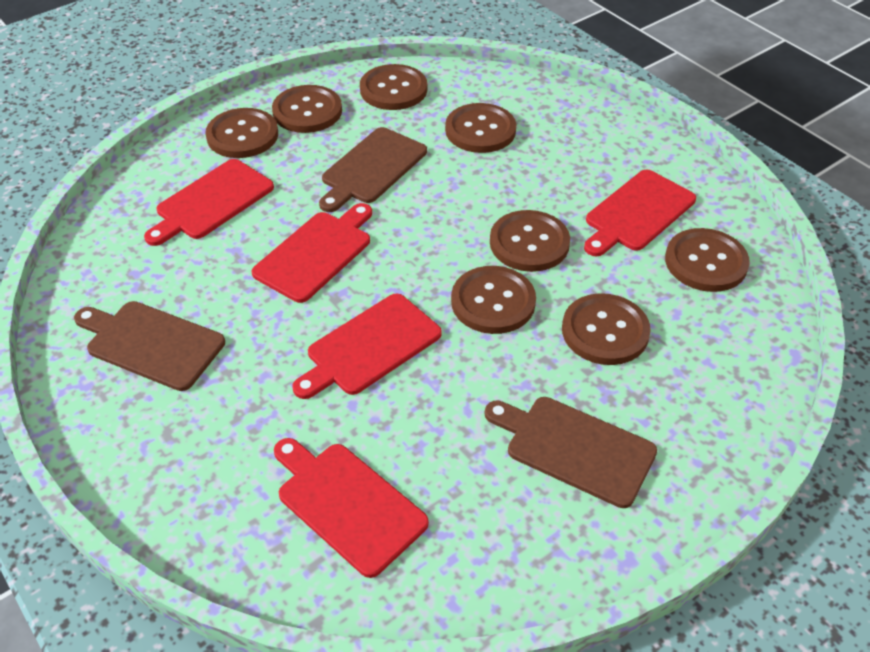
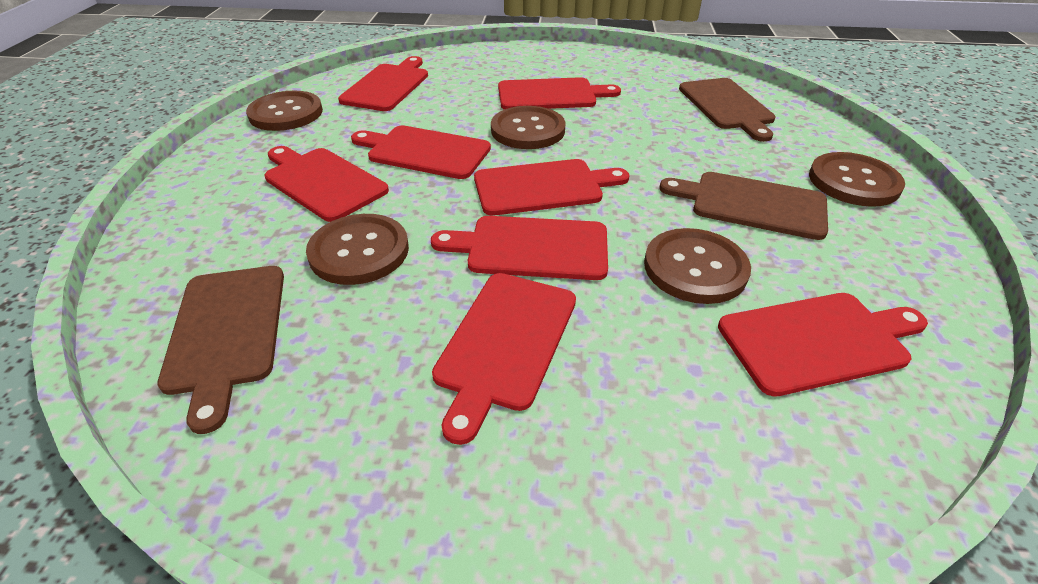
brown button: 8 -> 5
red cutting board: 5 -> 8

